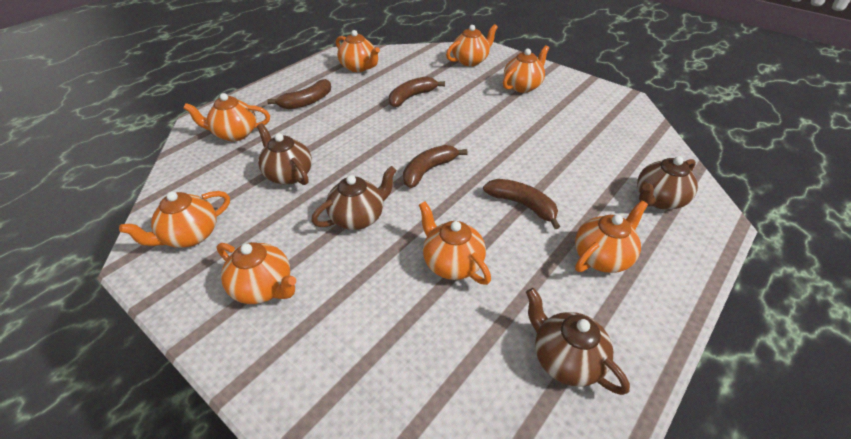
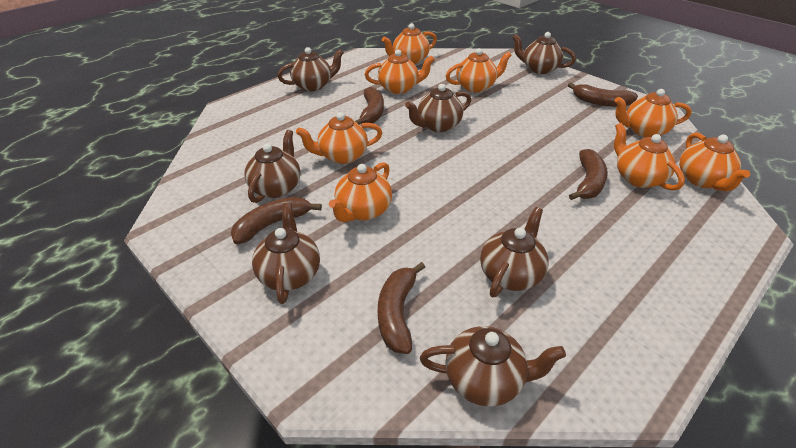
brown banana: 4 -> 5
brown teapot: 4 -> 7

